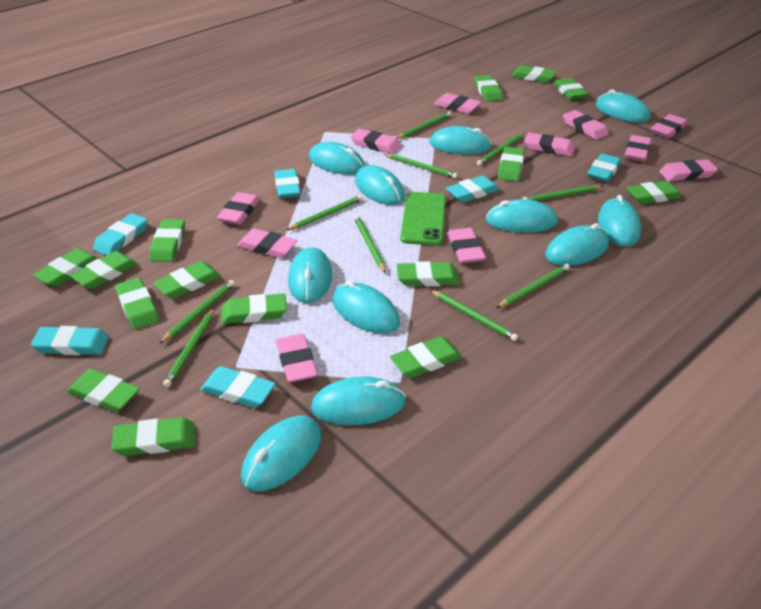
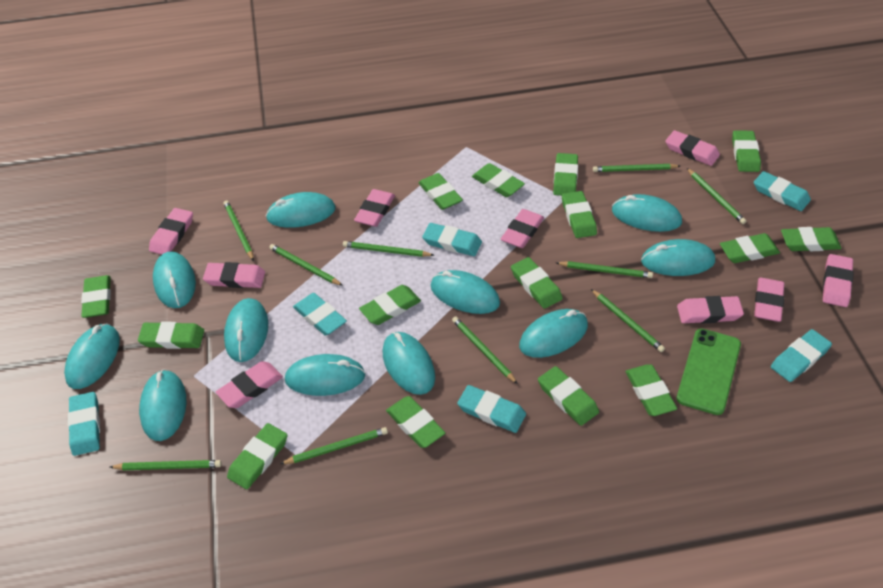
pink eraser: 11 -> 9

